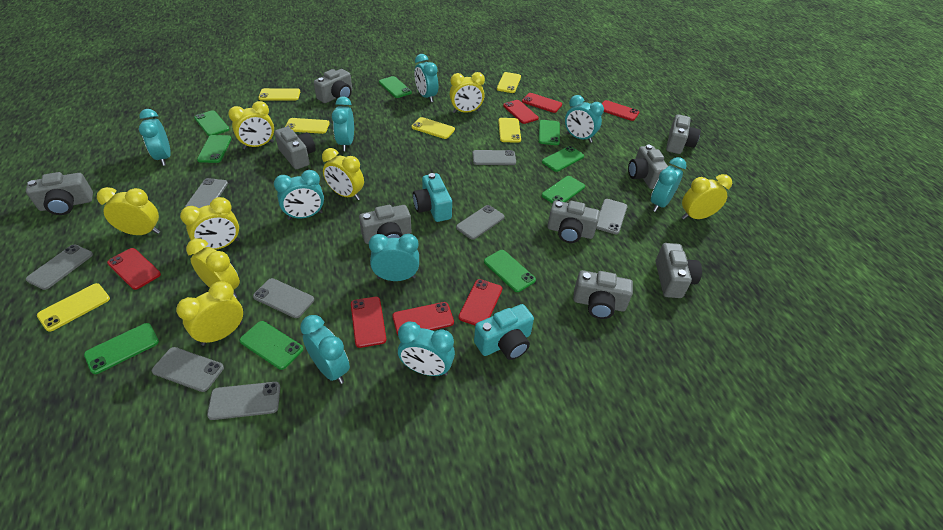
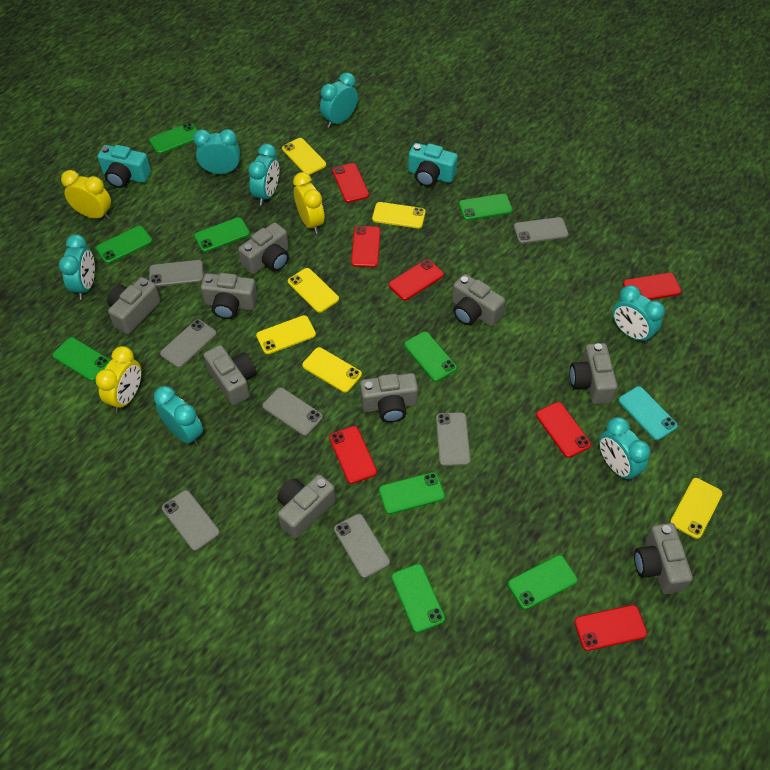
grey phone: 8 -> 7
turquoise clock: 9 -> 7
turquoise phone: 0 -> 1
yellow clock: 8 -> 3

